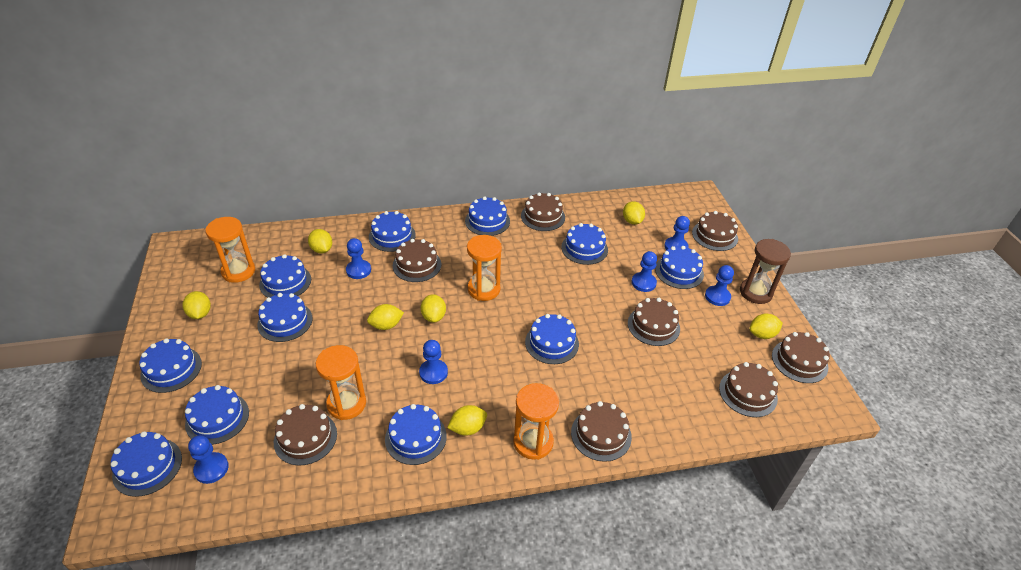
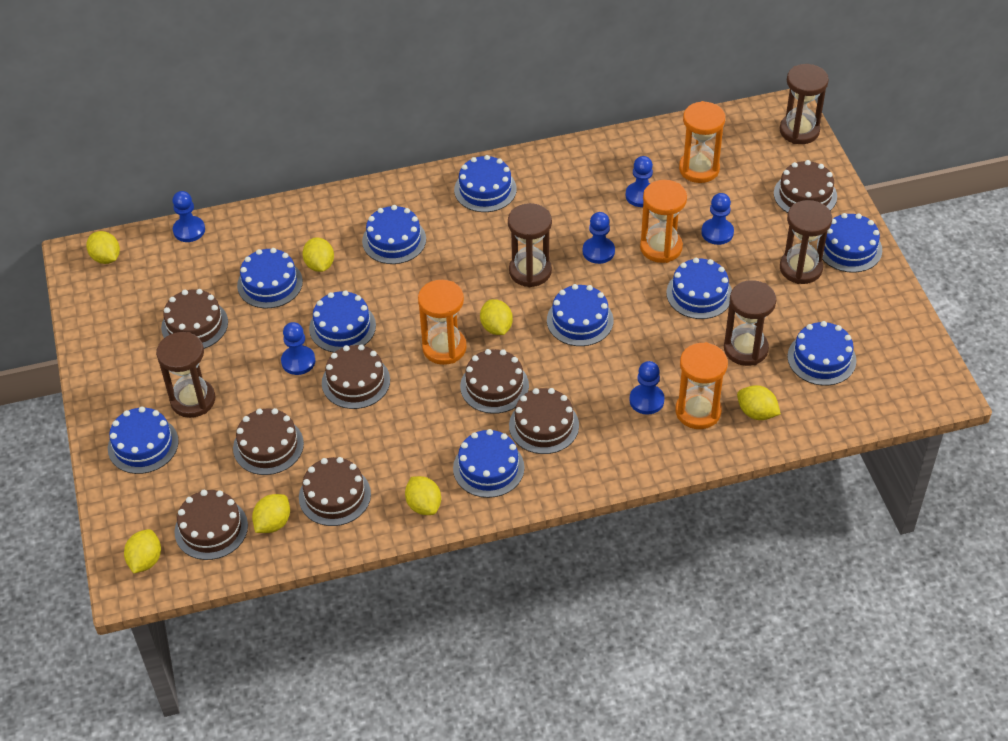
blue cake: 11 -> 10
brown hourglass: 1 -> 5

